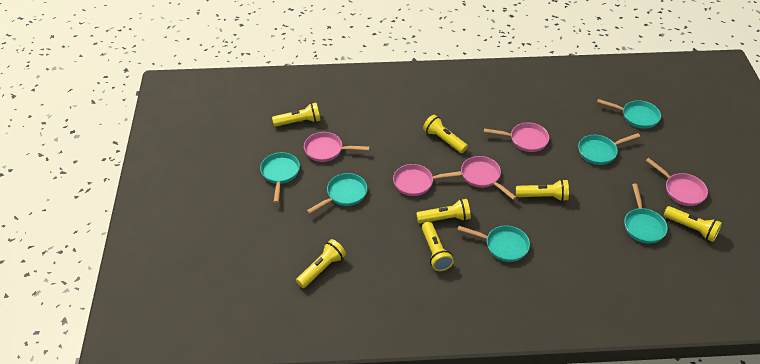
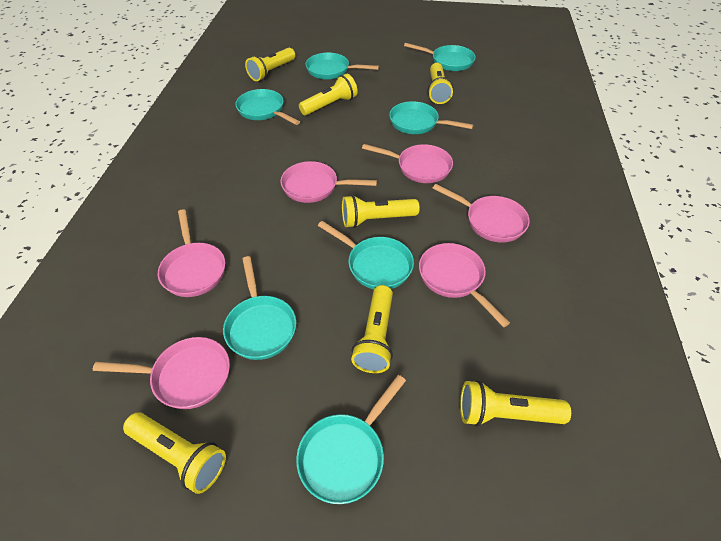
pink pan: 5 -> 6
turquoise pan: 6 -> 7

